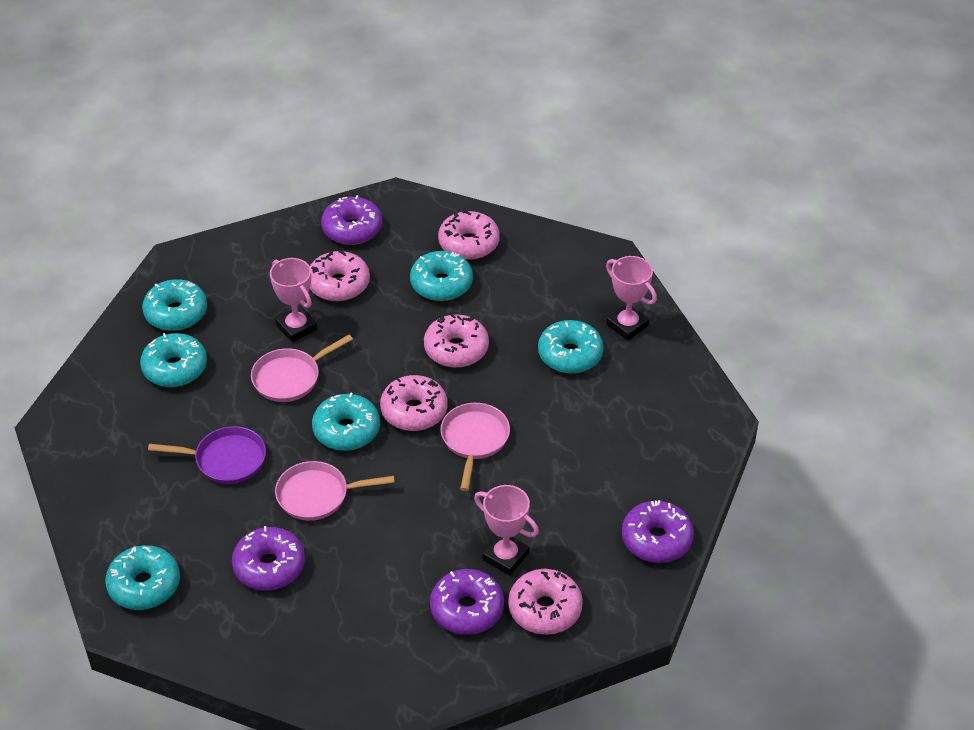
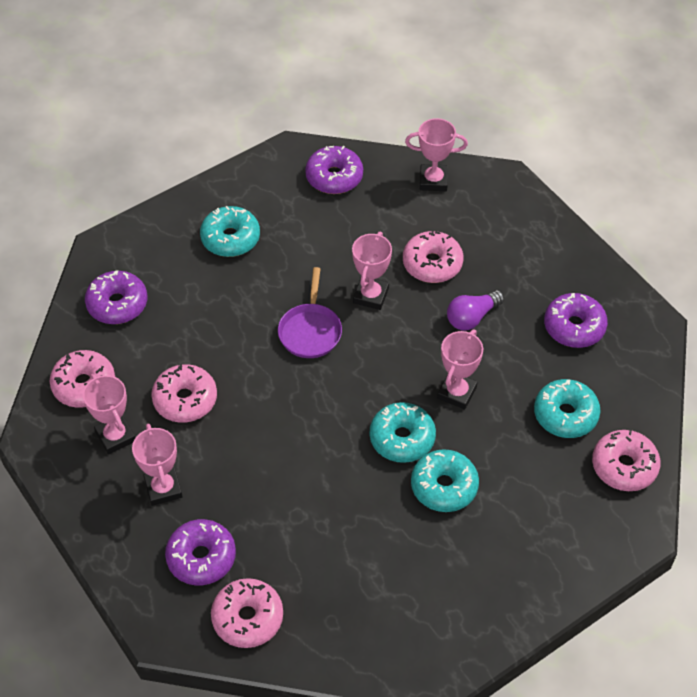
pink pan: 3 -> 0
pink trophy: 3 -> 5
purple light bulb: 0 -> 1
turquoise donut: 6 -> 4

